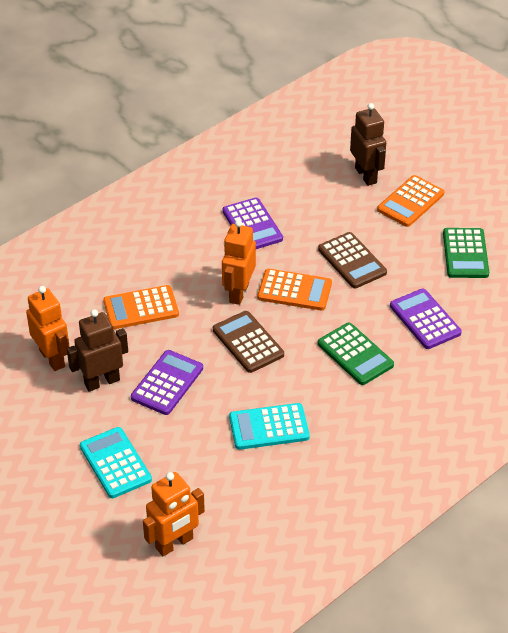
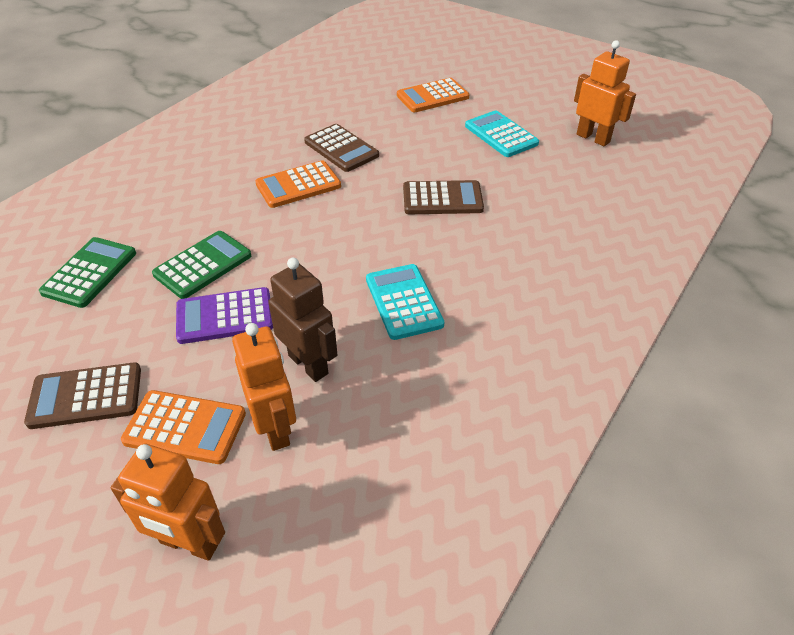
brown calculator: 2 -> 3
brown robot: 2 -> 1
purple calculator: 3 -> 1

